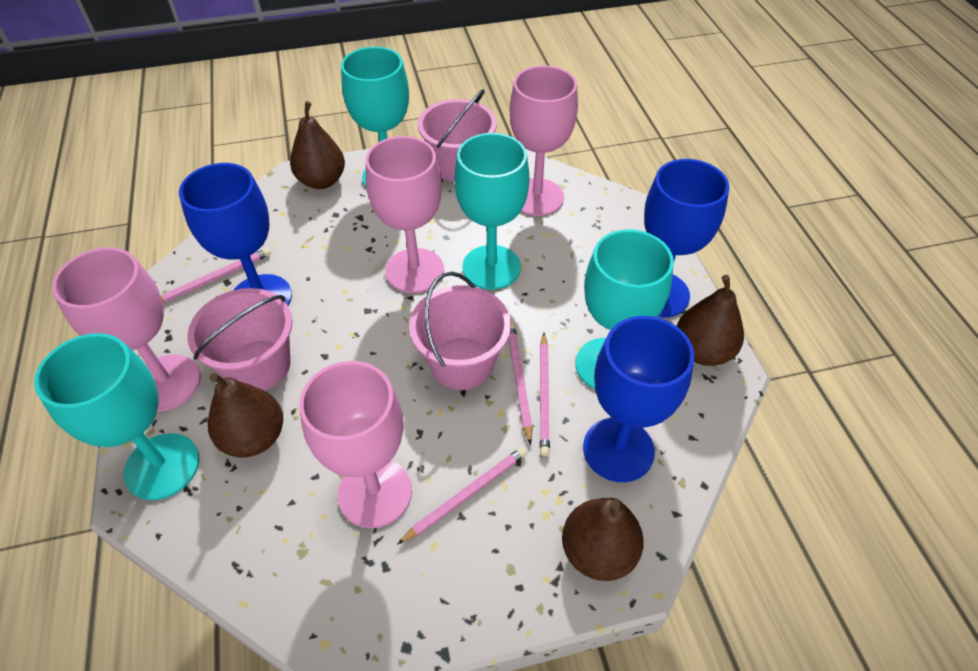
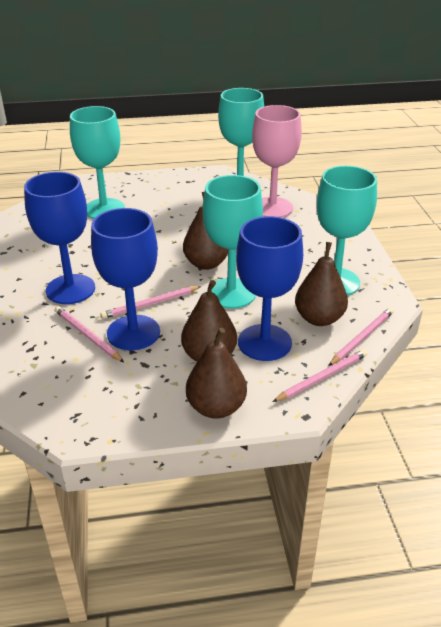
pink bucket: 3 -> 0
pink goblet: 4 -> 1

